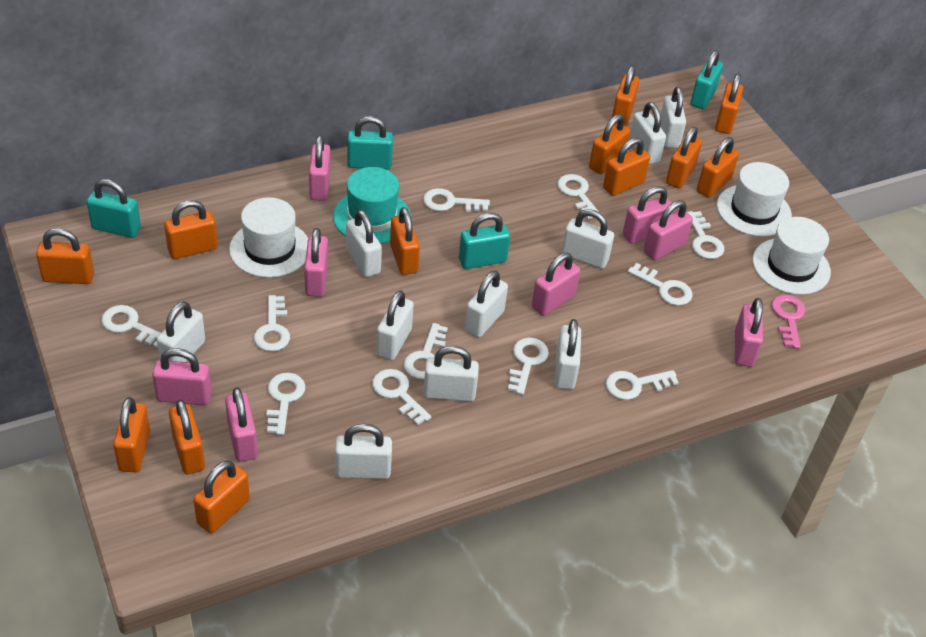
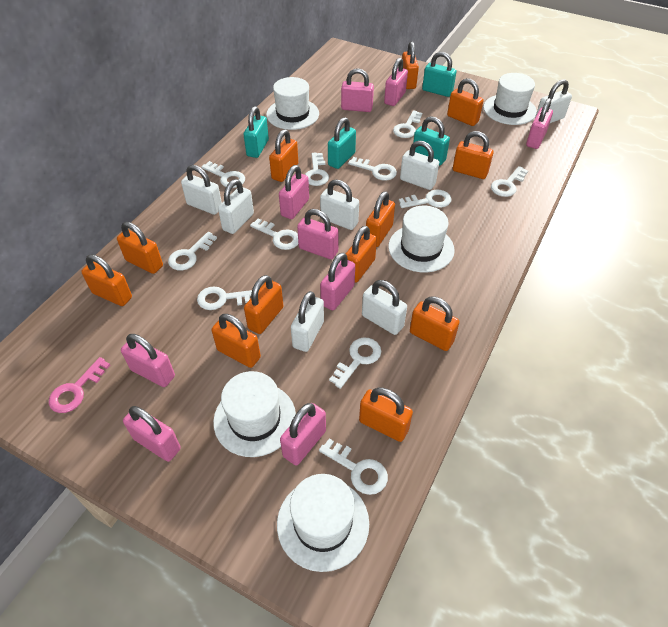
pink padlock: 8 -> 9
turquoise hat: 1 -> 0
white hat: 3 -> 5
white padlock: 10 -> 7

